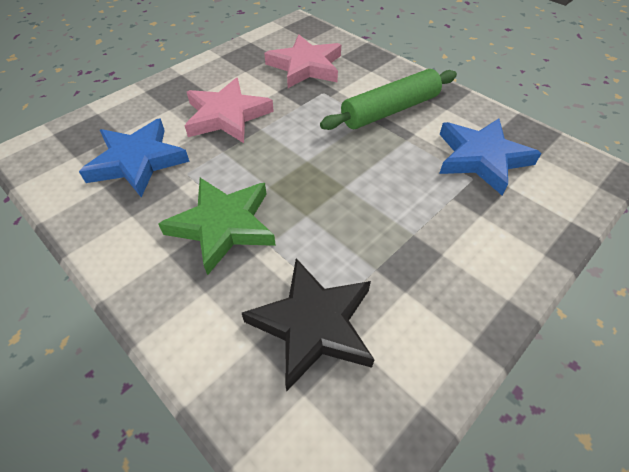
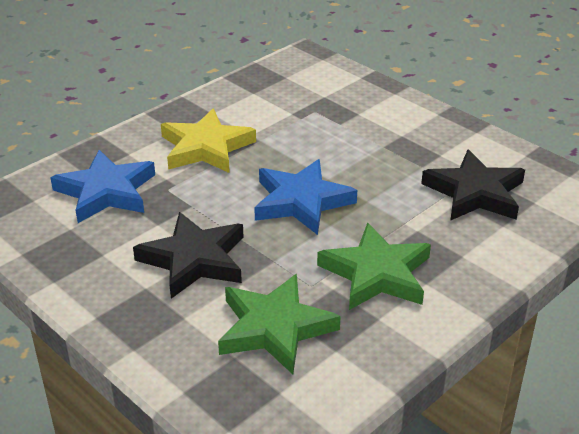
black star: 1 -> 2
green rolling pin: 1 -> 0
green star: 1 -> 2
pink star: 2 -> 0
yellow star: 0 -> 1

